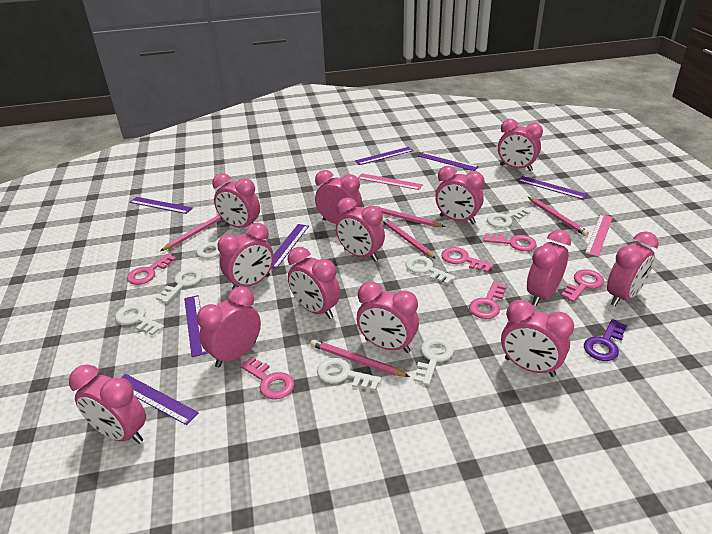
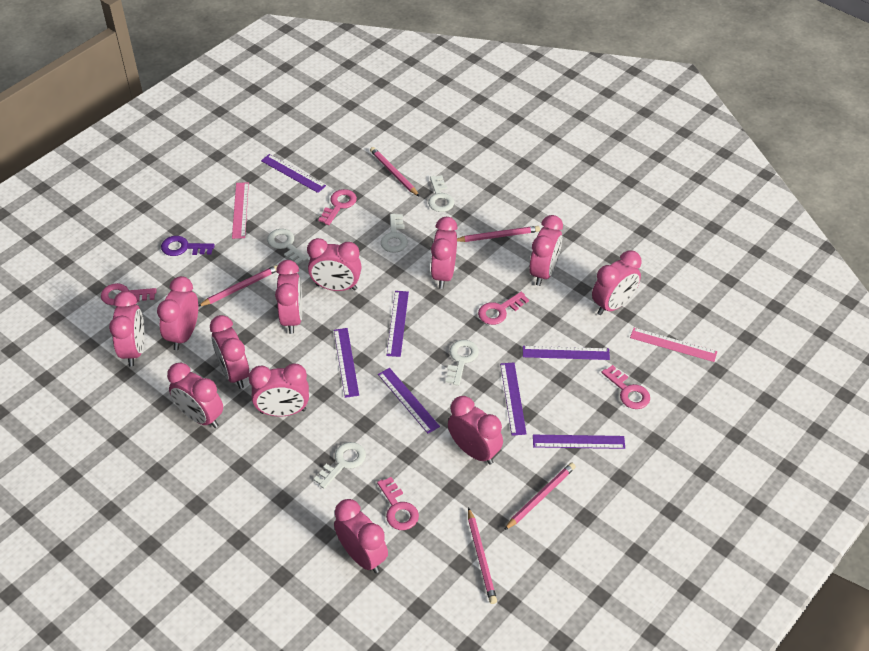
pink clock: 13 -> 12
pink key: 6 -> 5
white key: 7 -> 5

